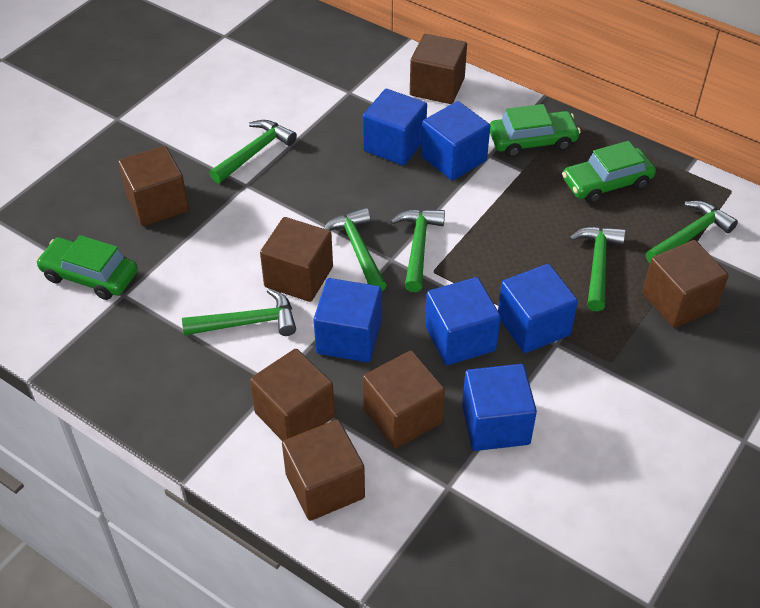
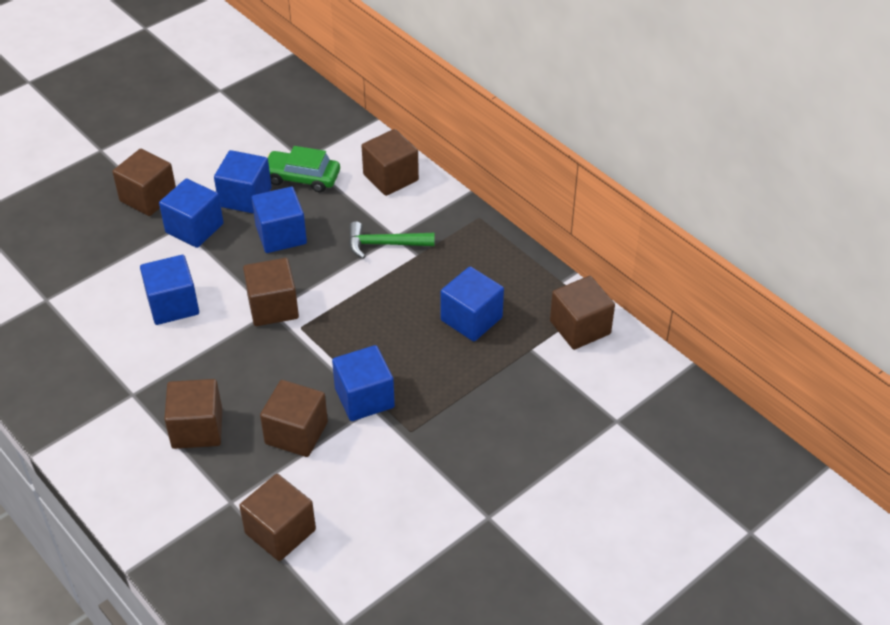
green car: 3 -> 1
green hammer: 6 -> 1

